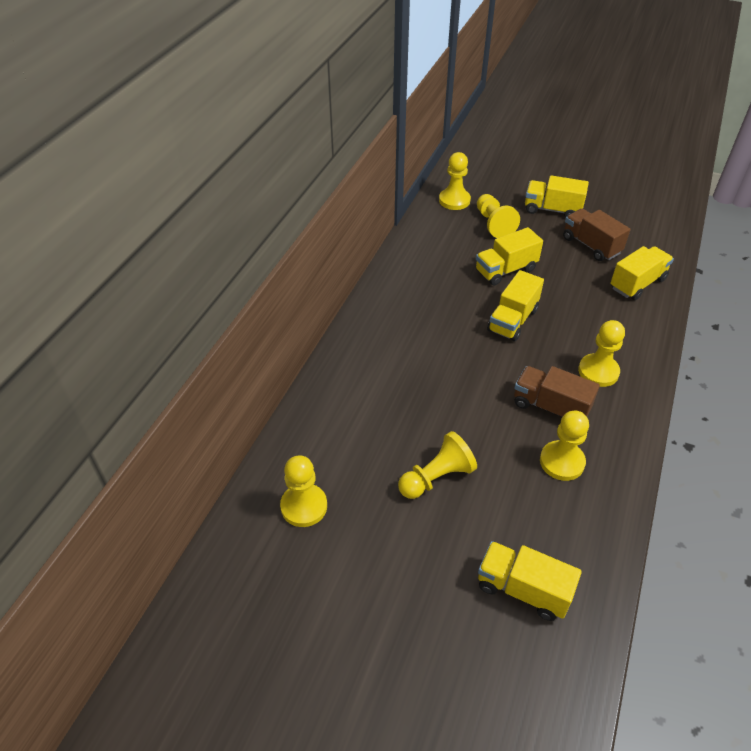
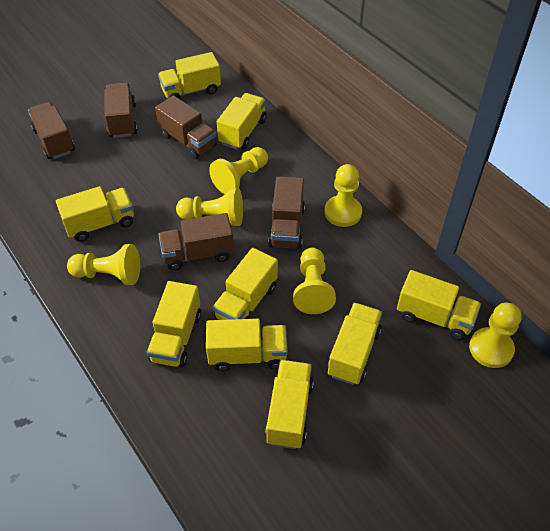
brown truck: 2 -> 5
yellow truck: 5 -> 9

